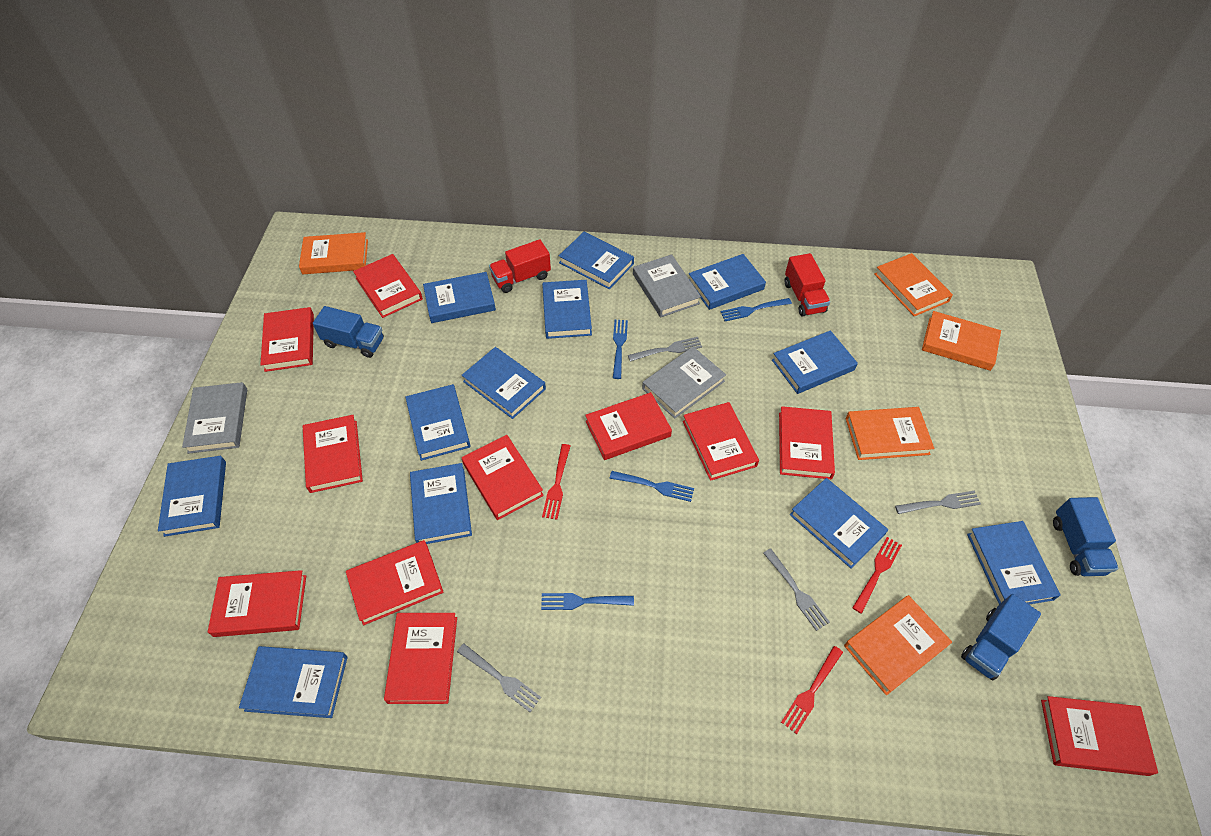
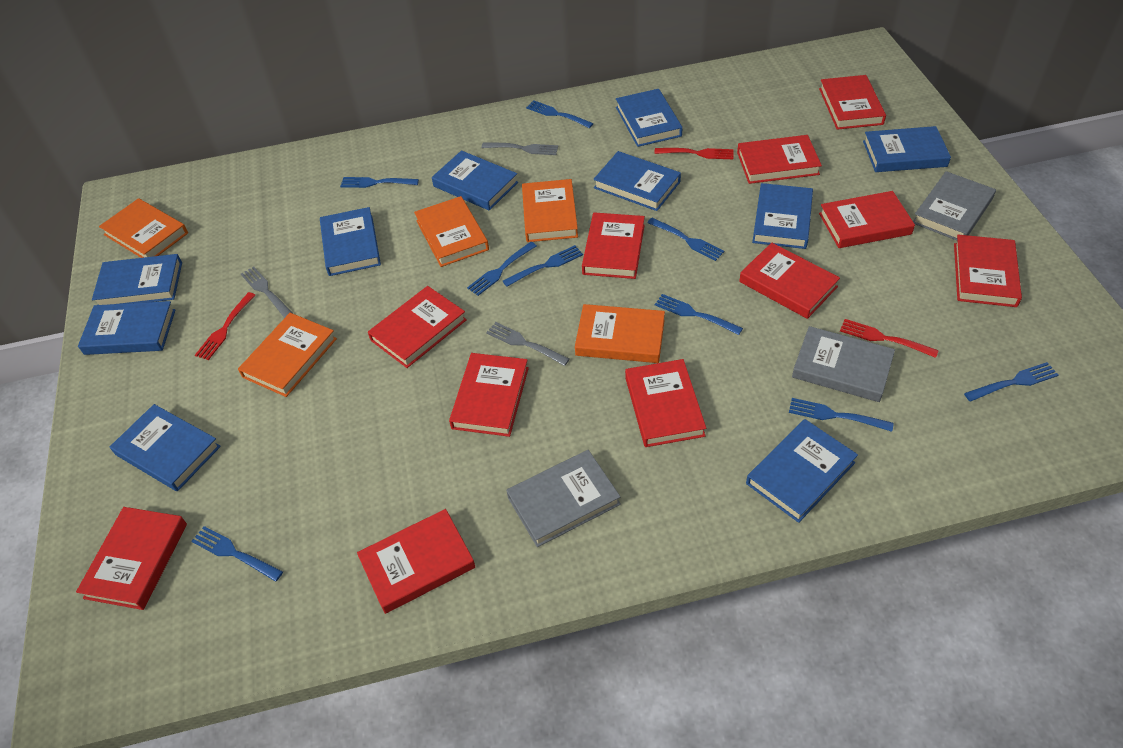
blue book: 12 -> 10
blue fork: 4 -> 9
blue truck: 3 -> 0
grey fork: 4 -> 3
red truck: 2 -> 0

